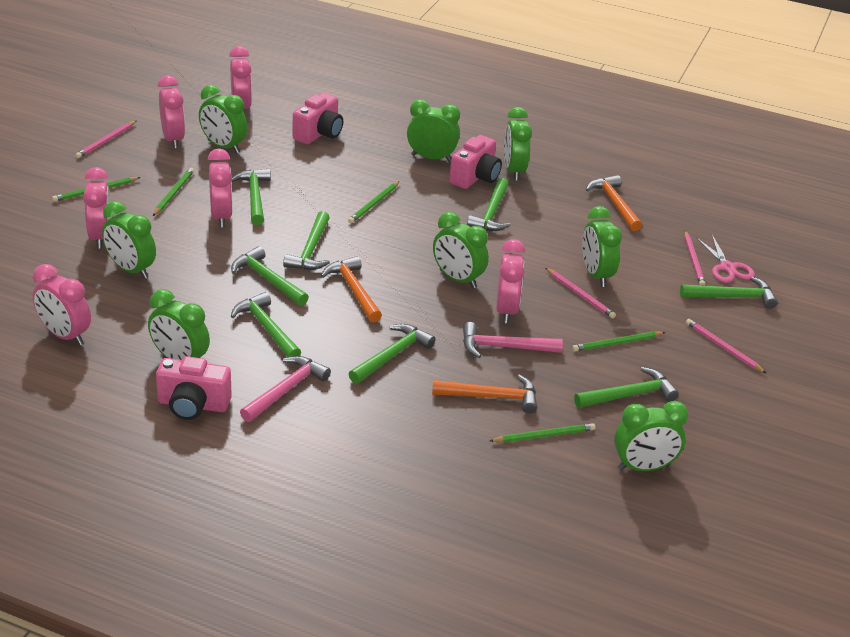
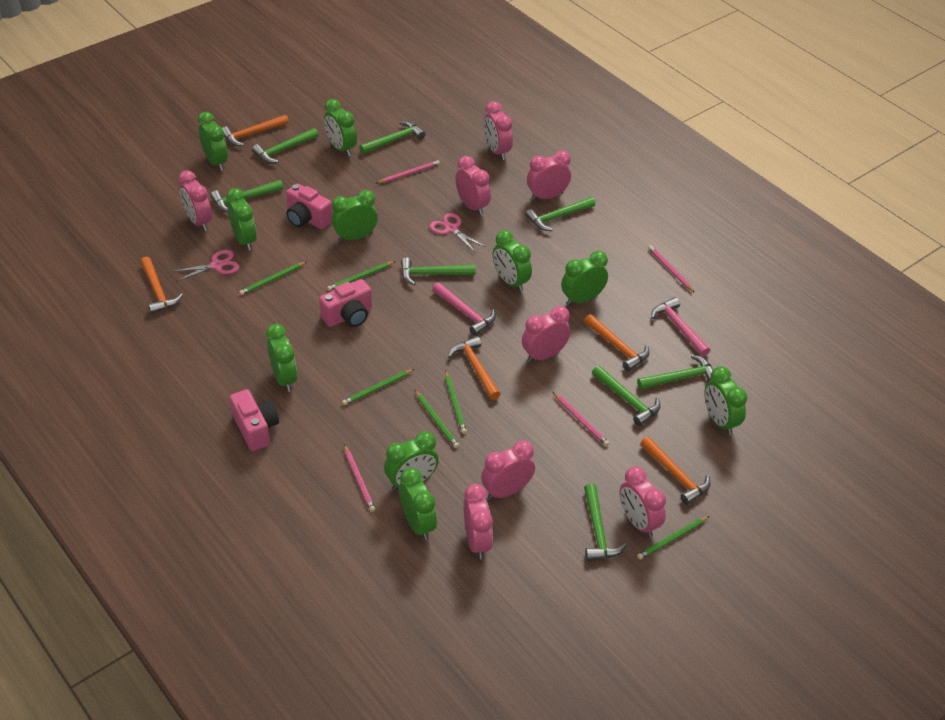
green clock: 8 -> 10
green pencil: 5 -> 6
orange hammer: 3 -> 5
pink clock: 6 -> 8
pink scissors: 1 -> 2

